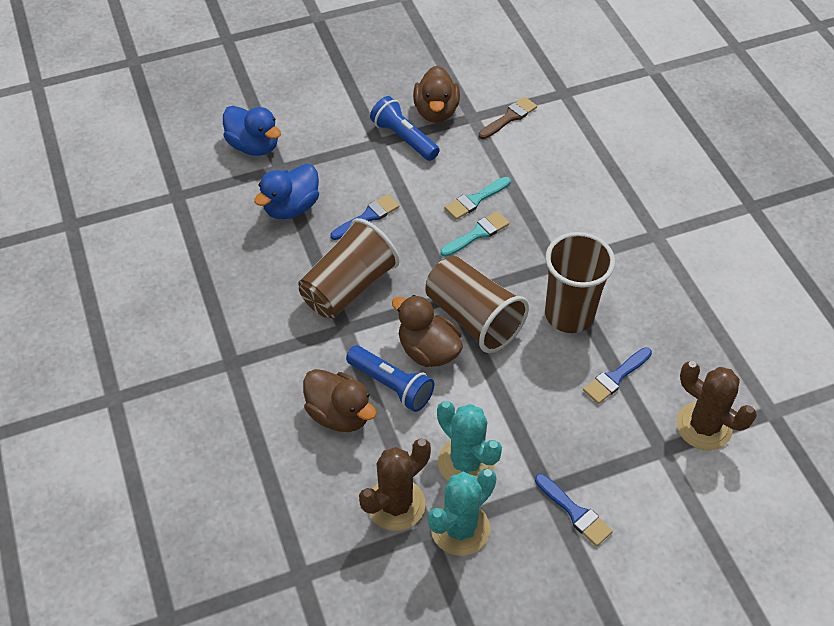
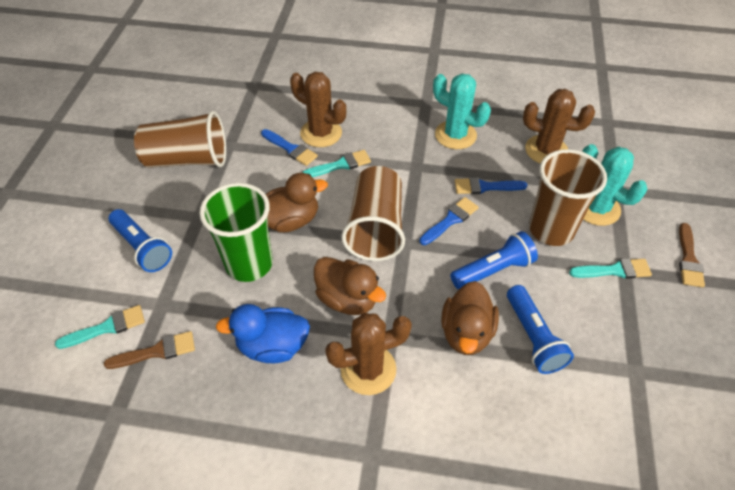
blue duck: 2 -> 1
blue flashlight: 2 -> 3
brown brush: 1 -> 2
brown cactus: 2 -> 3
green cup: 0 -> 1
turquoise brush: 2 -> 3

